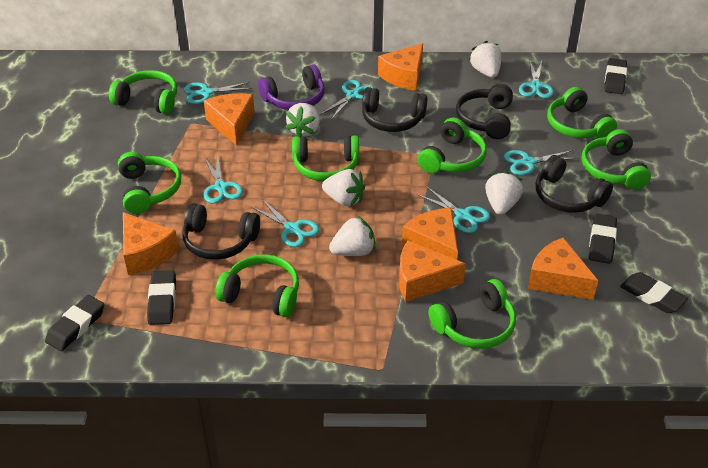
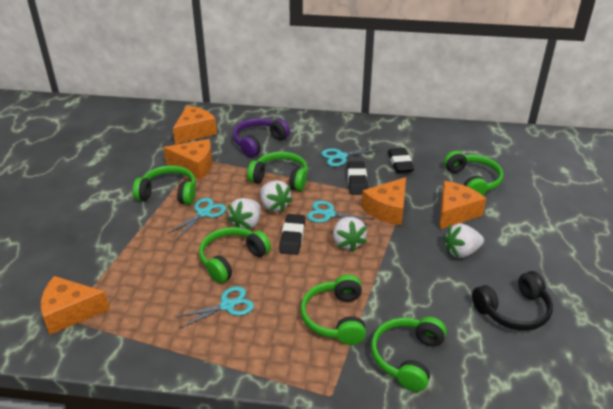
black eraser: 5 -> 3
black headphones: 4 -> 1
green headphones: 8 -> 6
orange cheese: 6 -> 5
turquoise scissors: 7 -> 4
white strawberry: 5 -> 4

